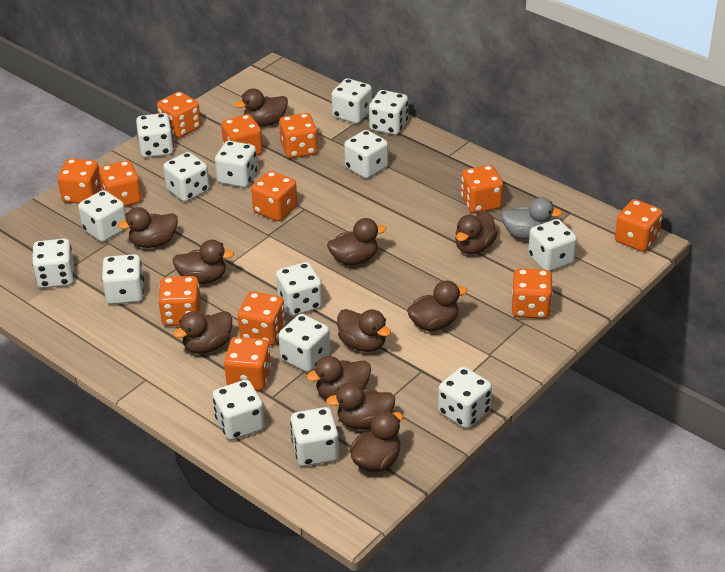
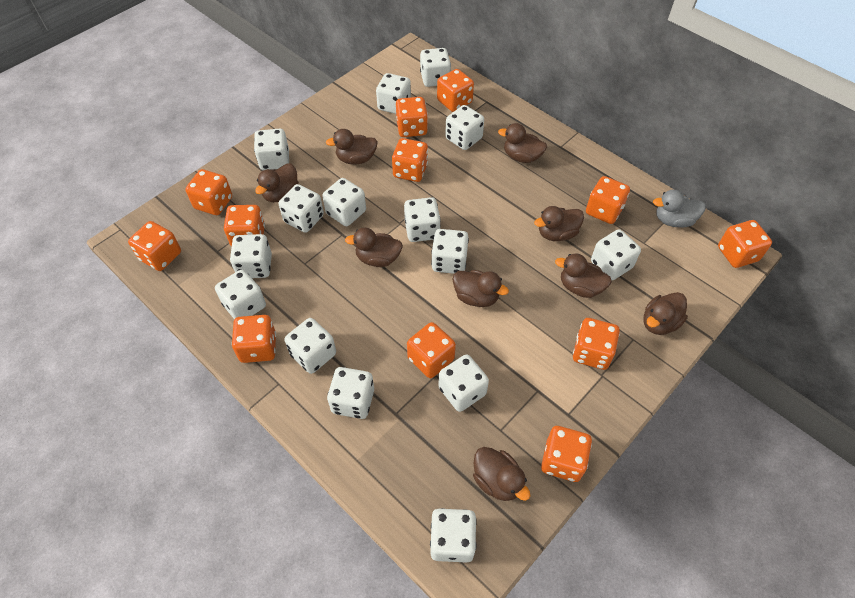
brown duck: 11 -> 9

